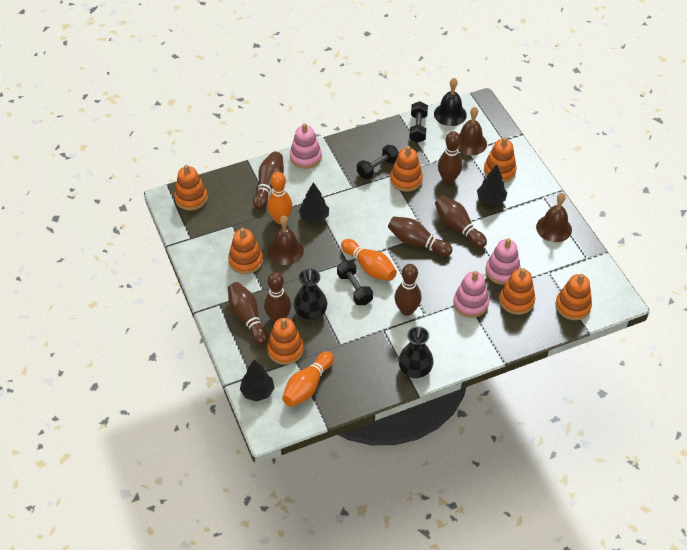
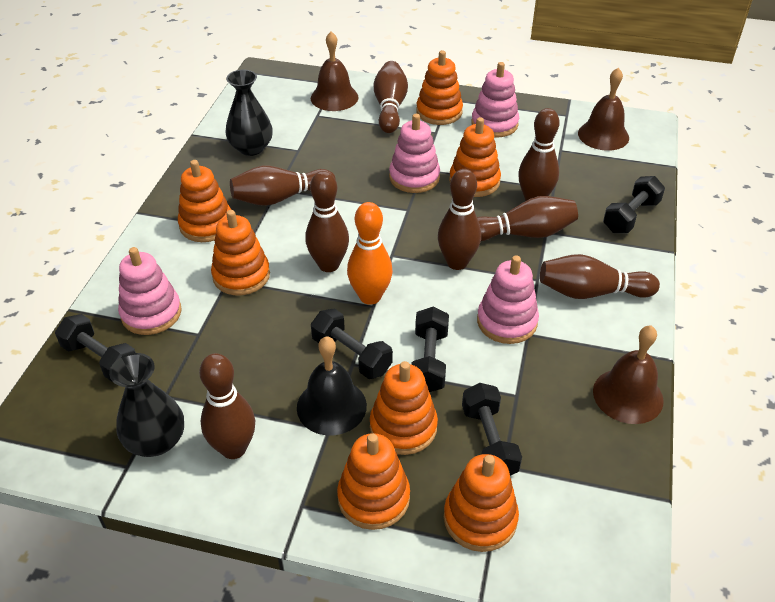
black dumbbell: 3 -> 5
black tree: 3 -> 0
brown bowling pin: 7 -> 8
orange bowling pin: 3 -> 1
pink stacking toy: 3 -> 4

